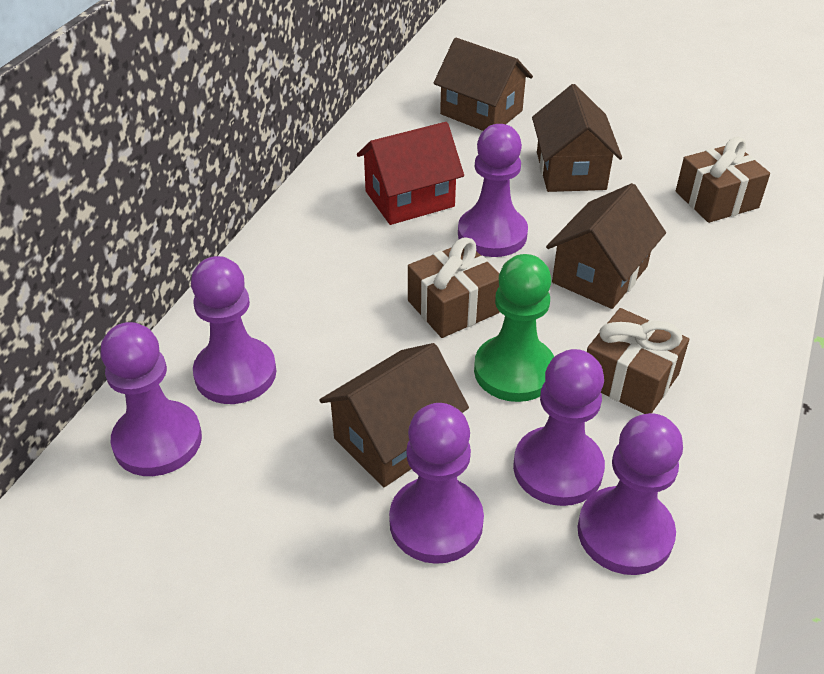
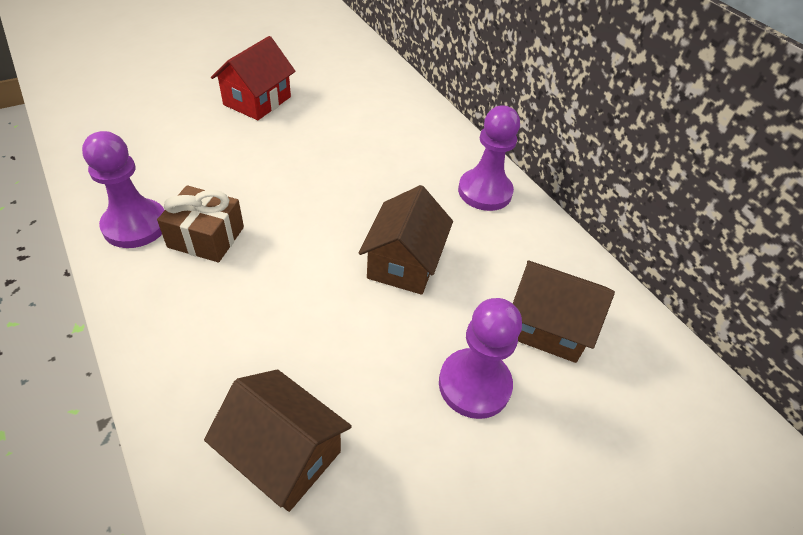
brown gift: 3 -> 1
brown house: 4 -> 3
green pawn: 1 -> 0
purple pawn: 6 -> 3

